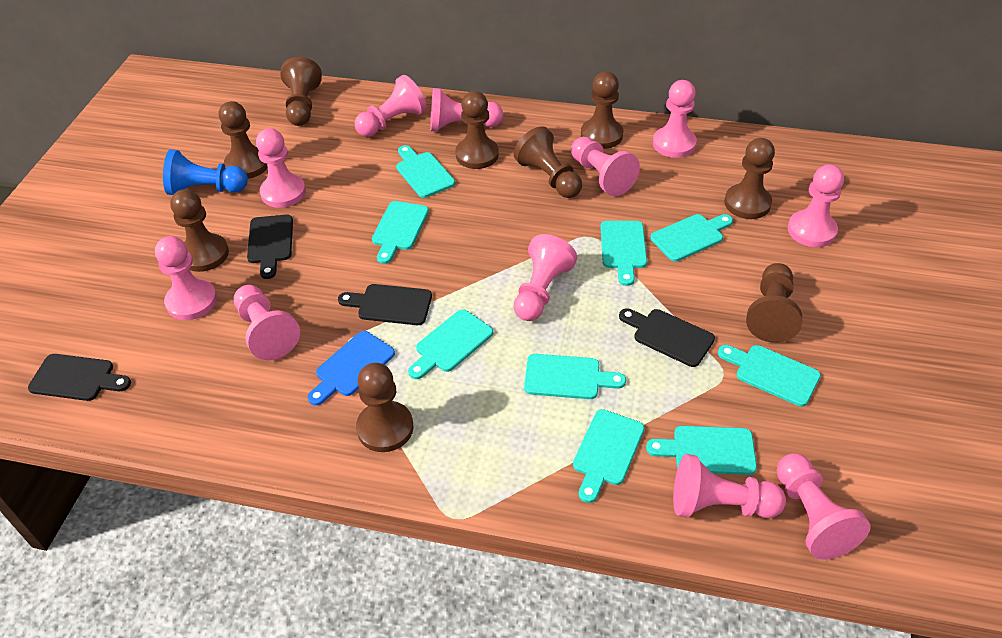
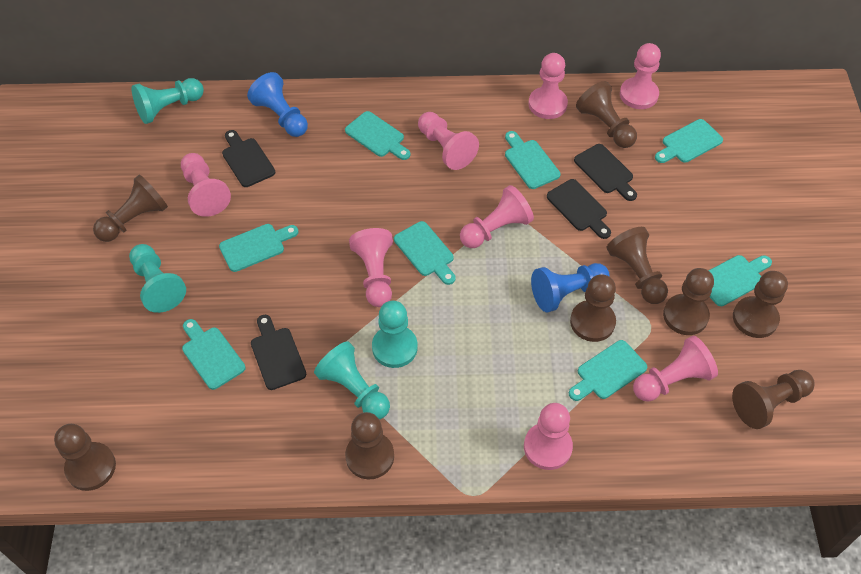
blue cutting board: 1 -> 0
blue pawn: 1 -> 2
pink pawn: 11 -> 8
turquoise cutting board: 9 -> 8
turquoise pawn: 0 -> 4

